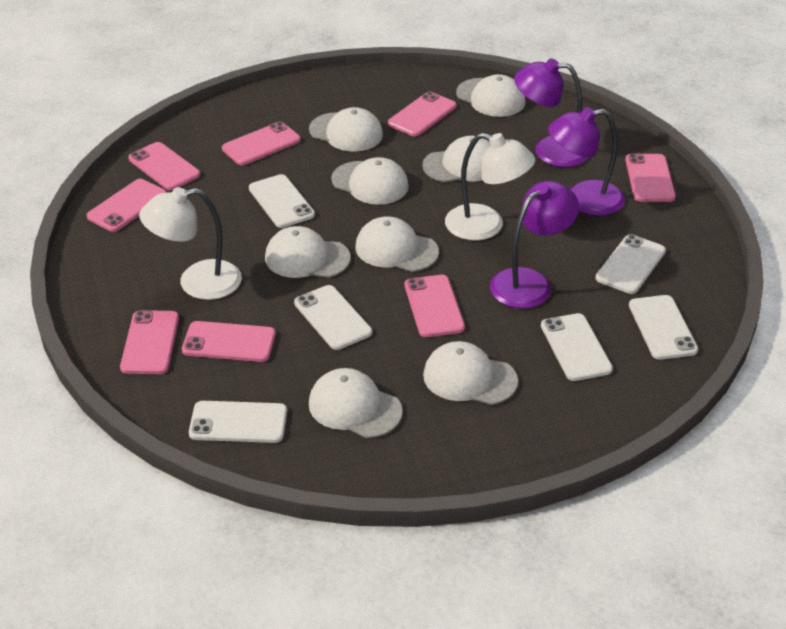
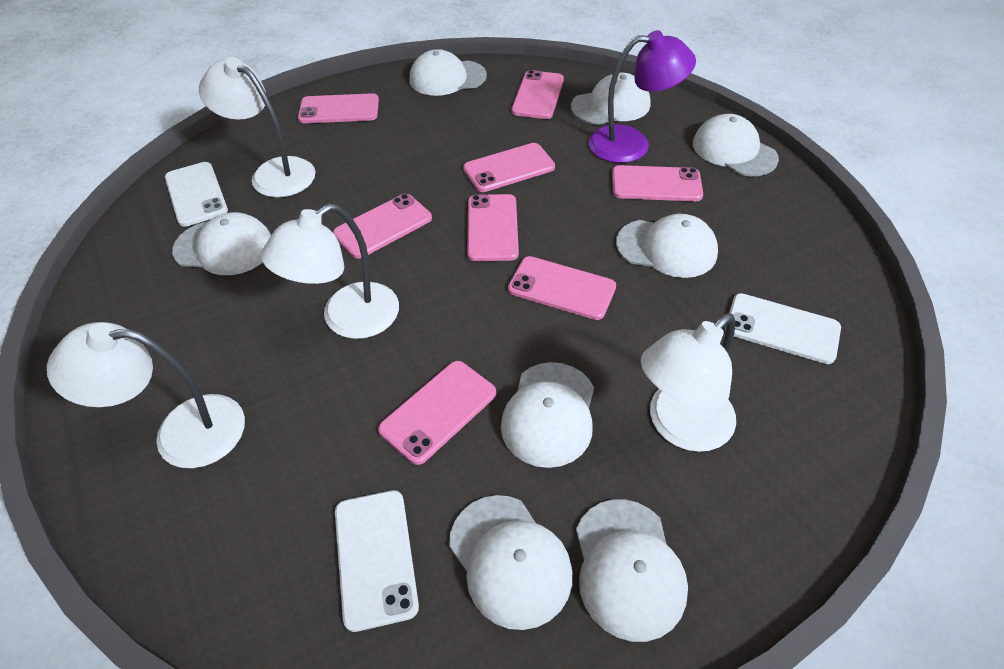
purple lamp: 3 -> 1
white lamp: 2 -> 4
white phone: 6 -> 3

